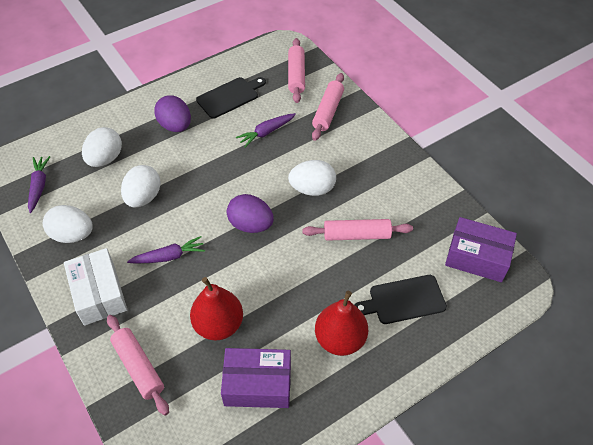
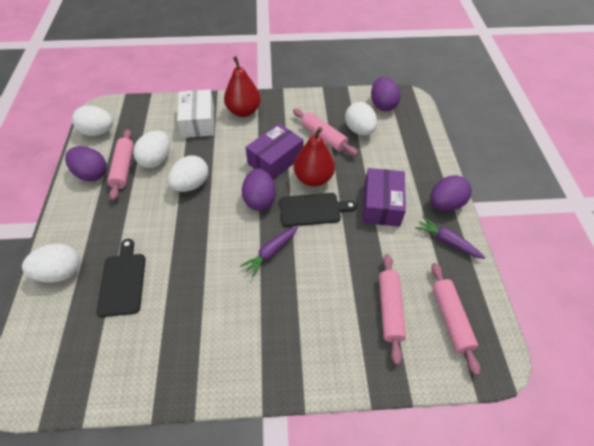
purple carrot: 3 -> 2
purple egg: 2 -> 4
white egg: 4 -> 5

